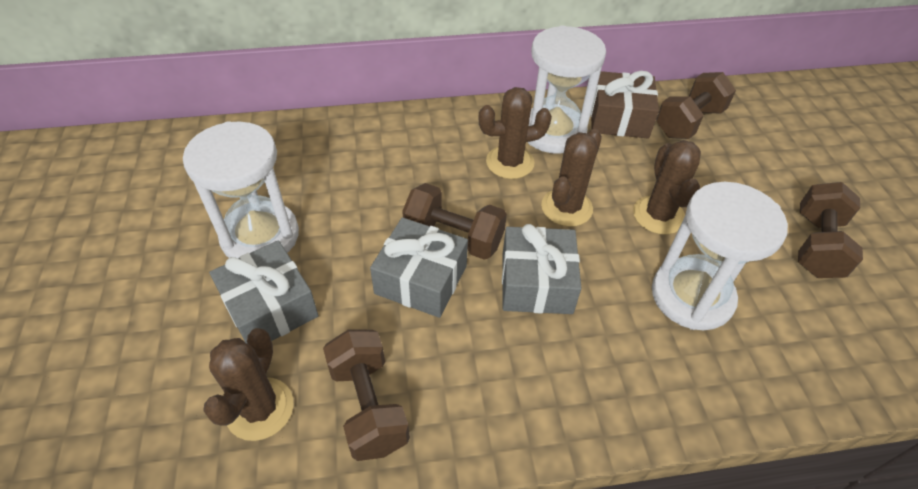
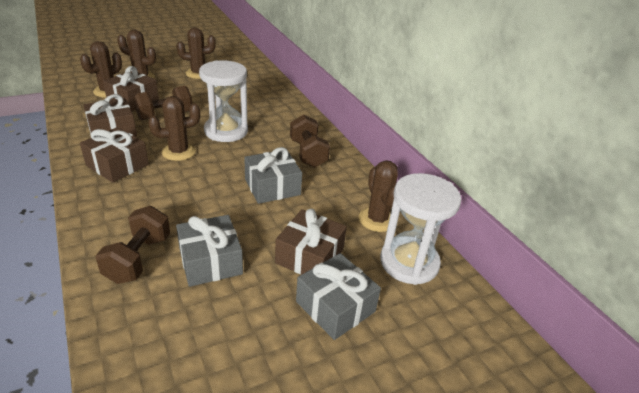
brown cactus: 4 -> 5
brown dumbbell: 4 -> 3
brown gift: 1 -> 4
white hourglass: 3 -> 2

